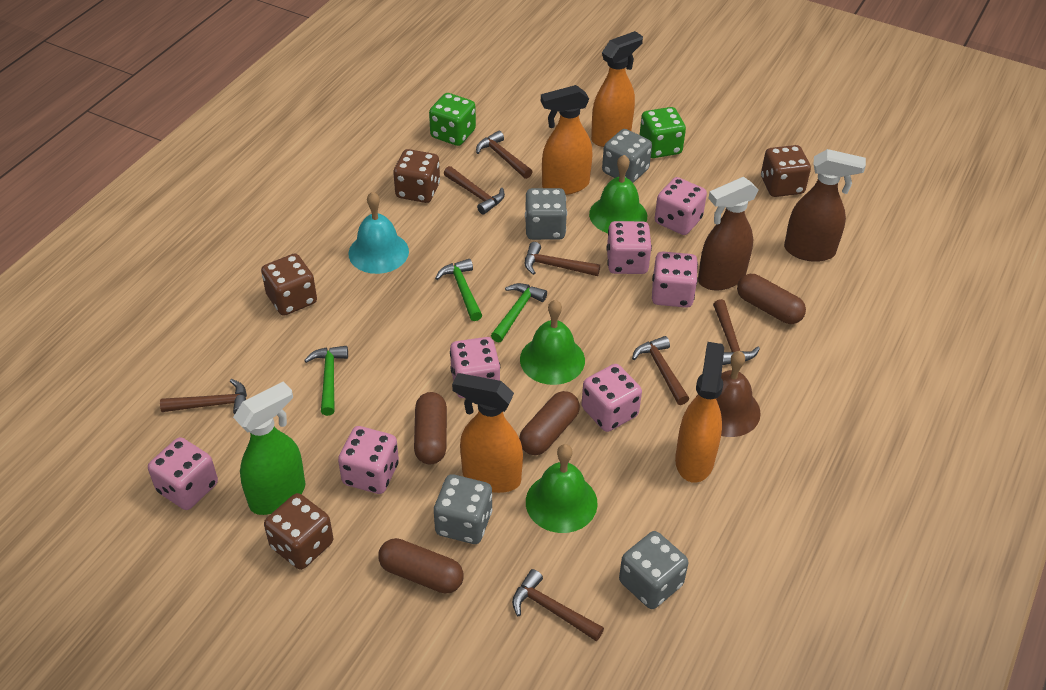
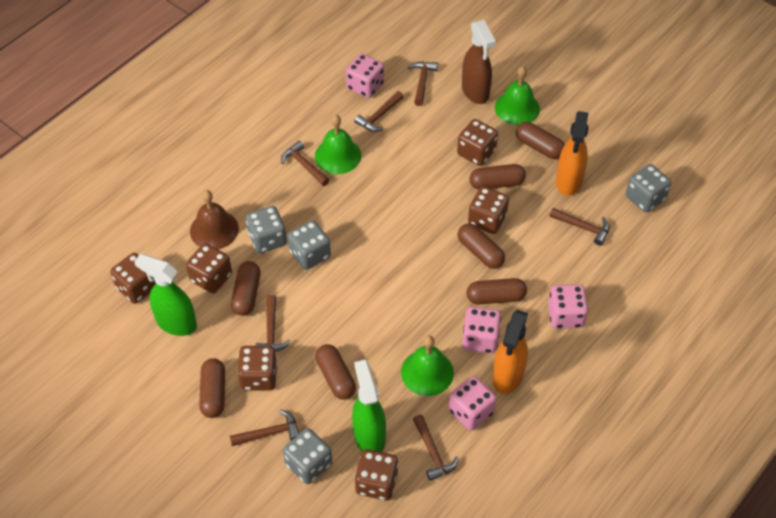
brown capsule: 4 -> 7
brown dice: 4 -> 6
brown spray bottle: 2 -> 1
green dice: 2 -> 0
green hammer: 3 -> 0
green spray bottle: 1 -> 2
orange spray bottle: 4 -> 2
pink dice: 7 -> 4
turquoise bell: 1 -> 0

